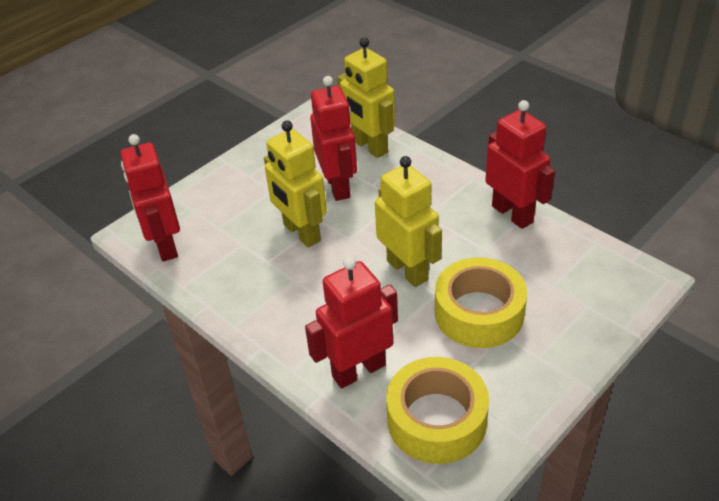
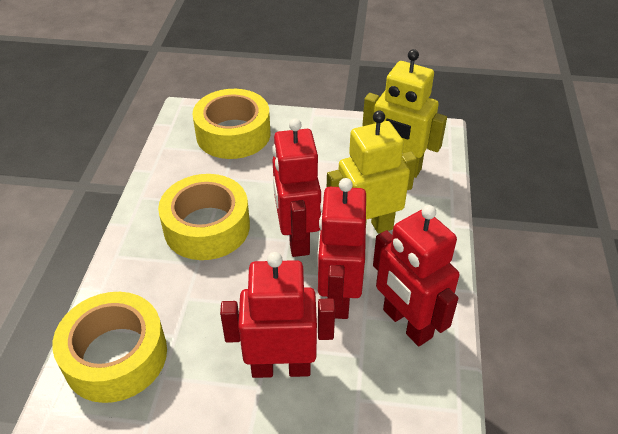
yellow robot: 3 -> 2
yellow tape: 2 -> 3

